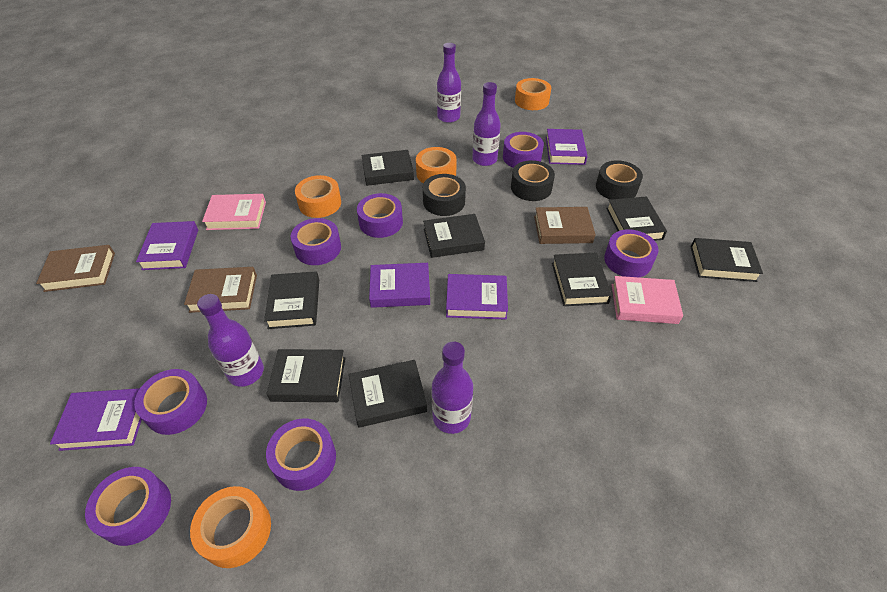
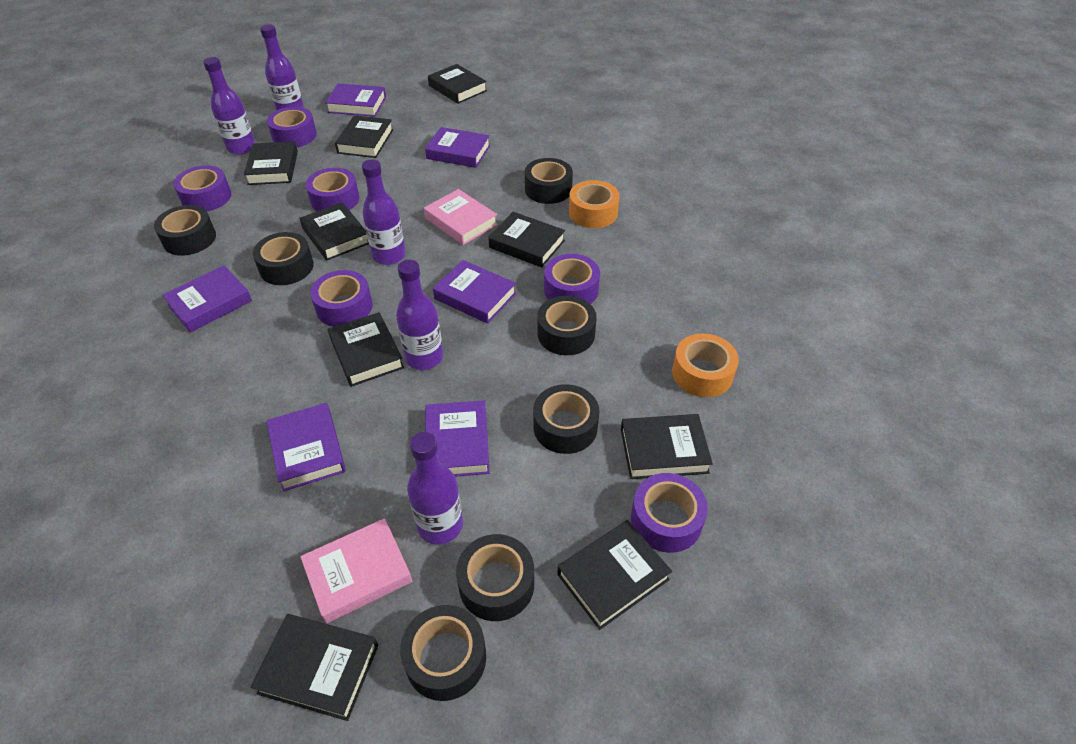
black book: 8 -> 9
black tape: 3 -> 7
brown book: 3 -> 0
orange tape: 4 -> 2
purple book: 5 -> 6
purple bottle: 4 -> 5
purple tape: 7 -> 6

